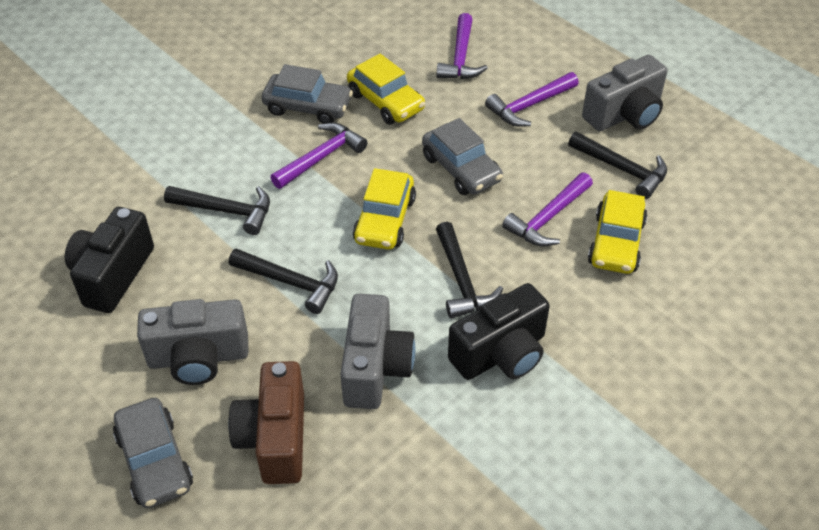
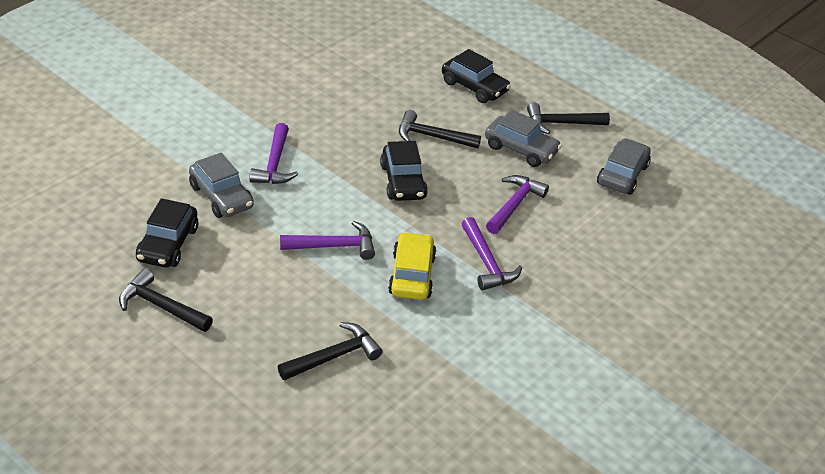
black camera: 2 -> 0
black car: 0 -> 3
brown camera: 1 -> 0
grey camera: 3 -> 0
yellow car: 3 -> 1

